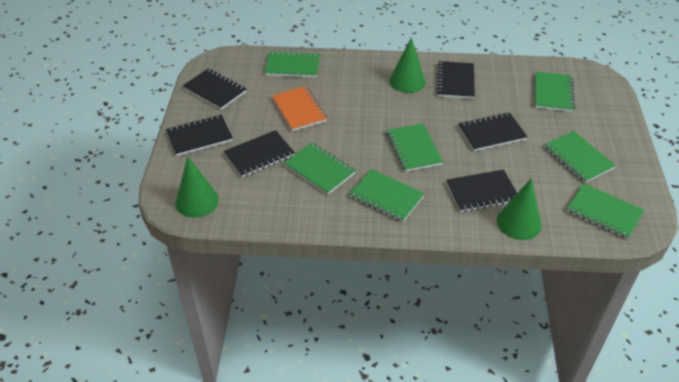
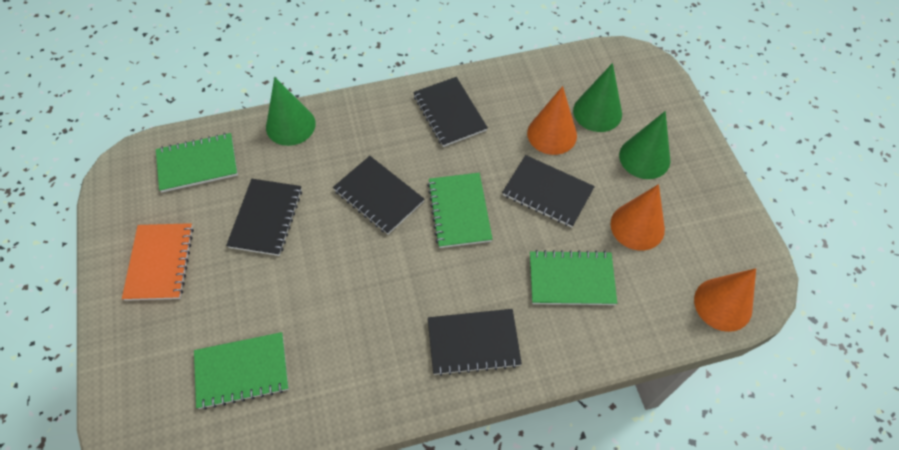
black notebook: 6 -> 5
green notebook: 7 -> 4
orange cone: 0 -> 3

